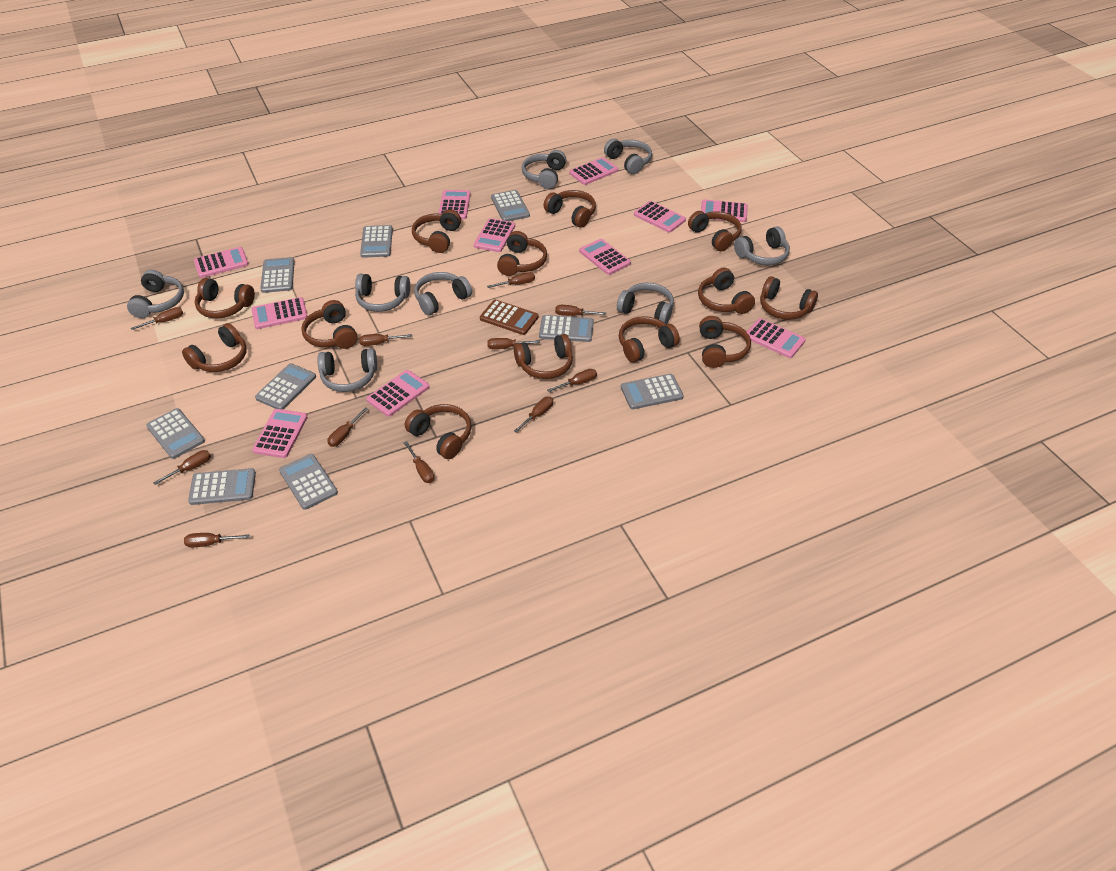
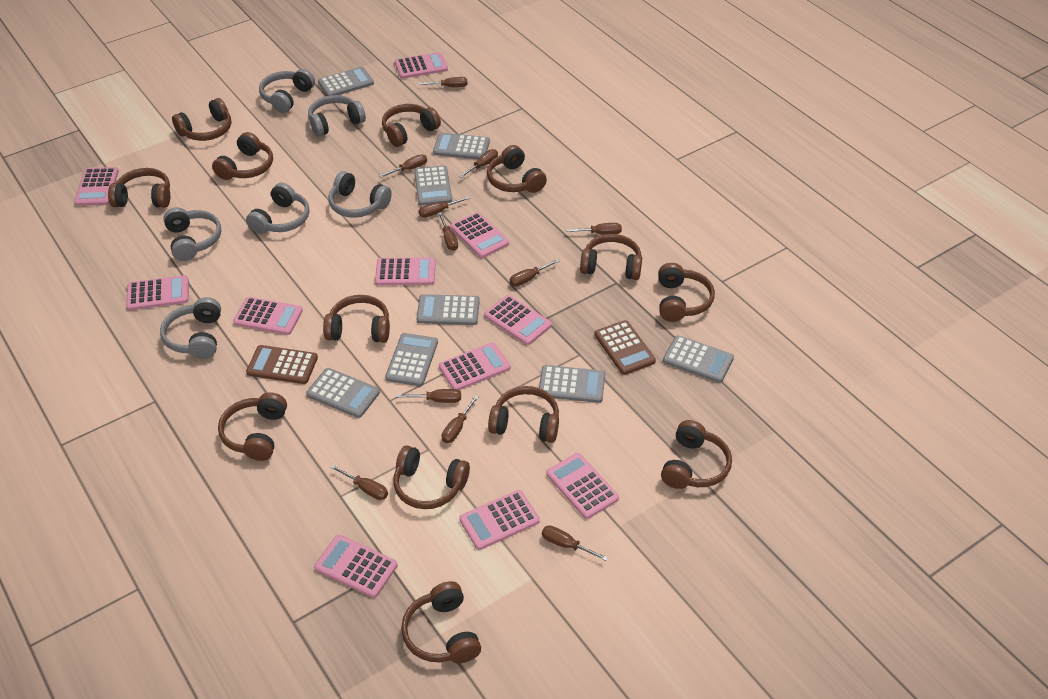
brown calculator: 1 -> 2
grey calculator: 9 -> 8
grey headphones: 8 -> 6

